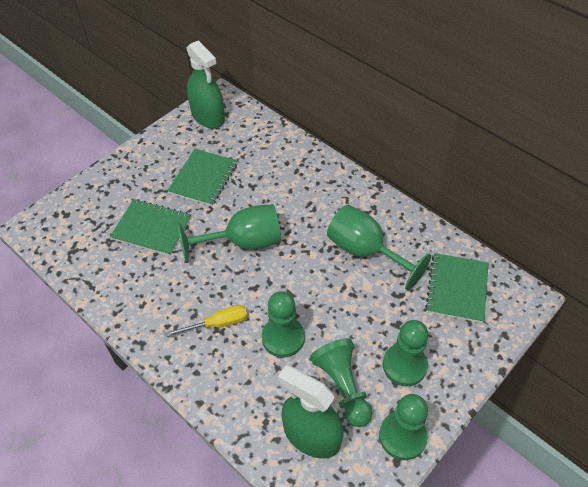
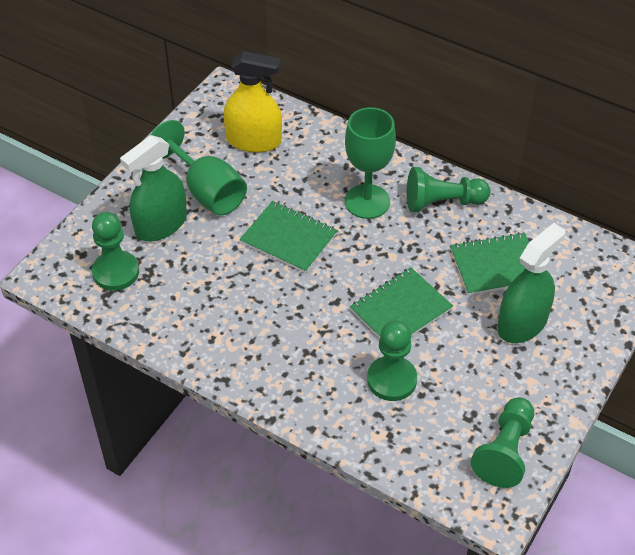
yellow screwdriver: 1 -> 0
yellow spray bottle: 0 -> 1

